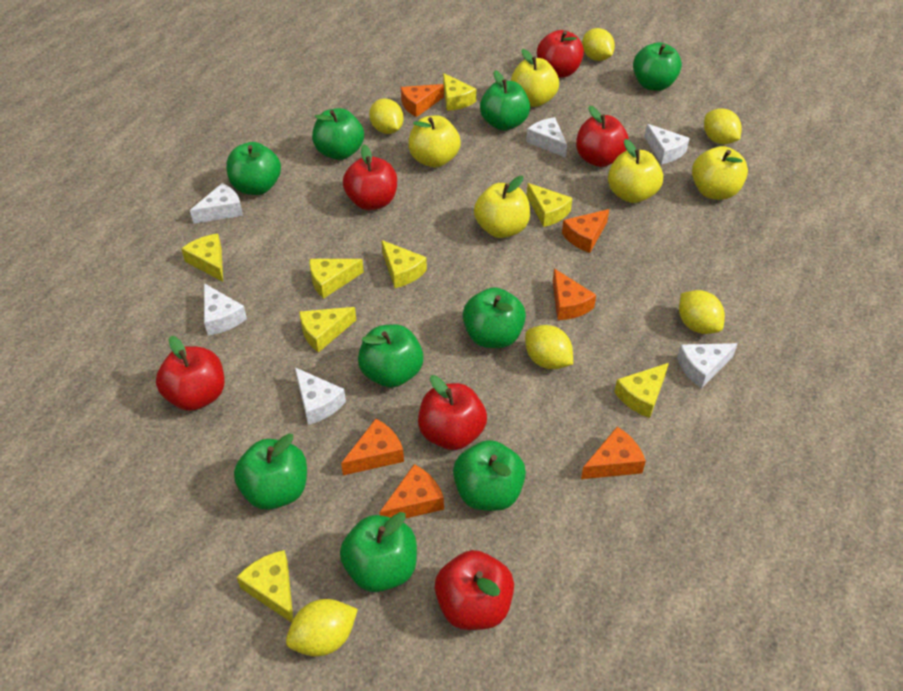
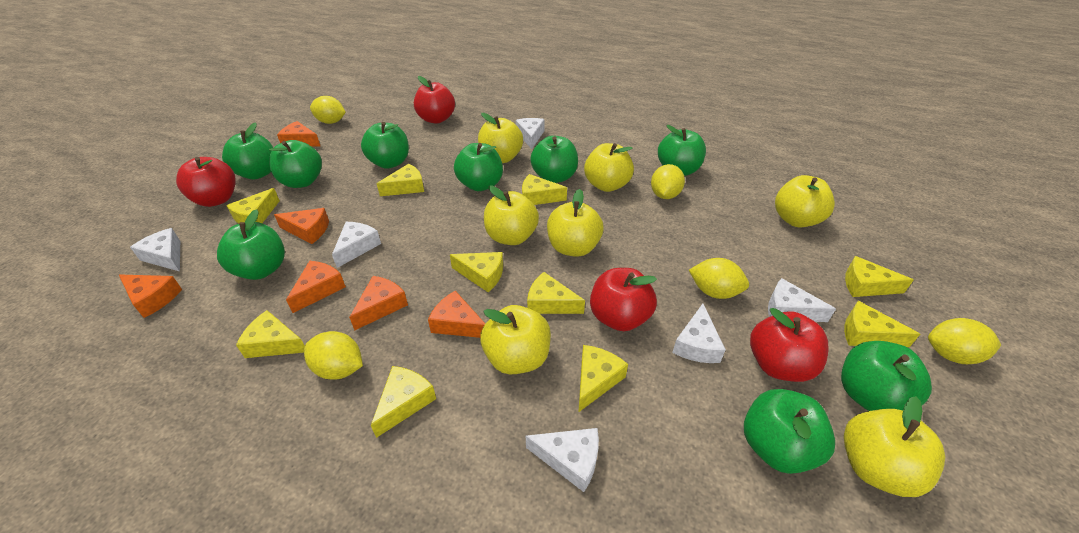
red apple: 6 -> 4
yellow apple: 5 -> 7
yellow cheese: 8 -> 10
yellow lemon: 6 -> 5

